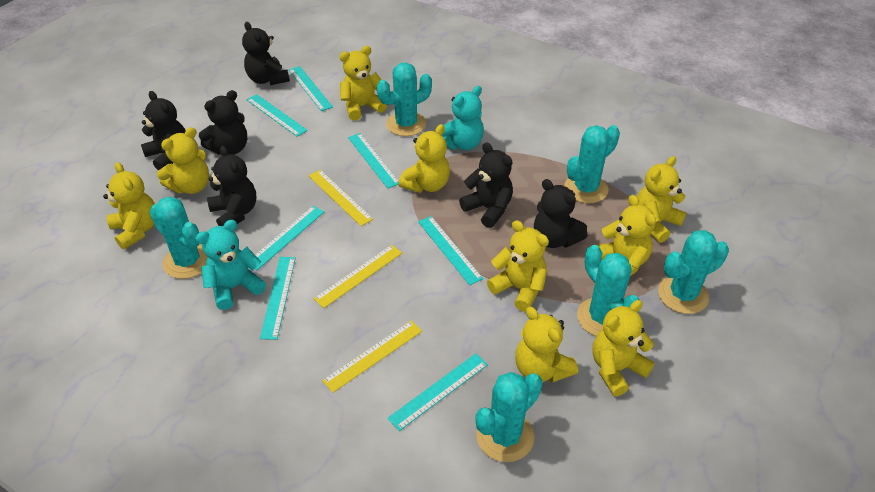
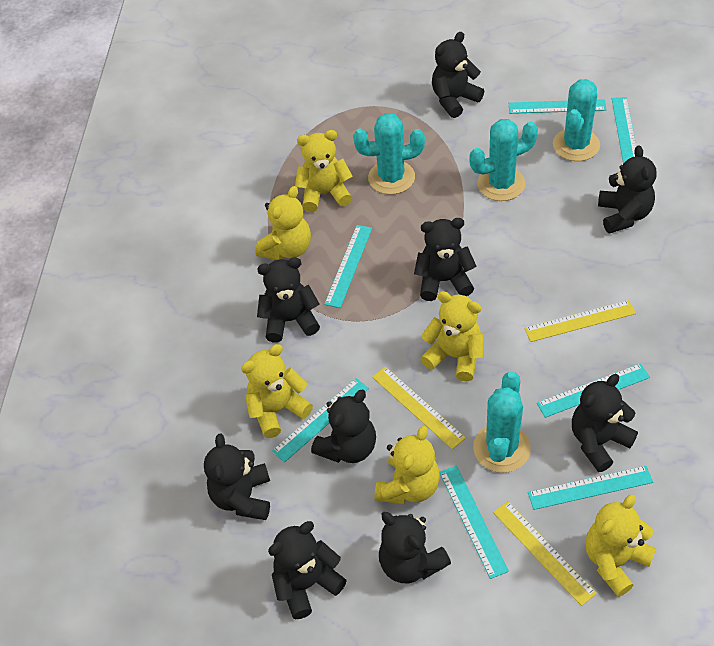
black teddy bear: 6 -> 9
turquoise cactus: 6 -> 4
turquoise teddy bear: 2 -> 0
yellow teddy bear: 9 -> 6

